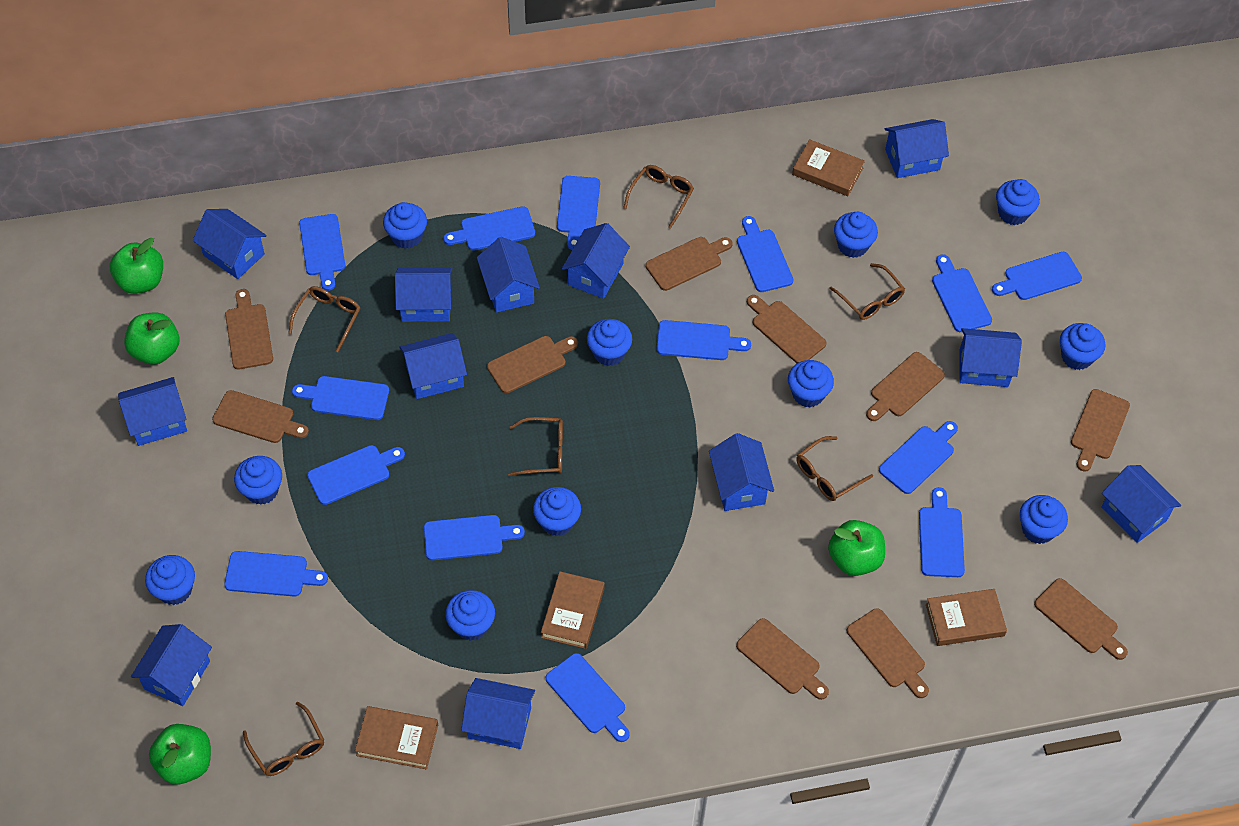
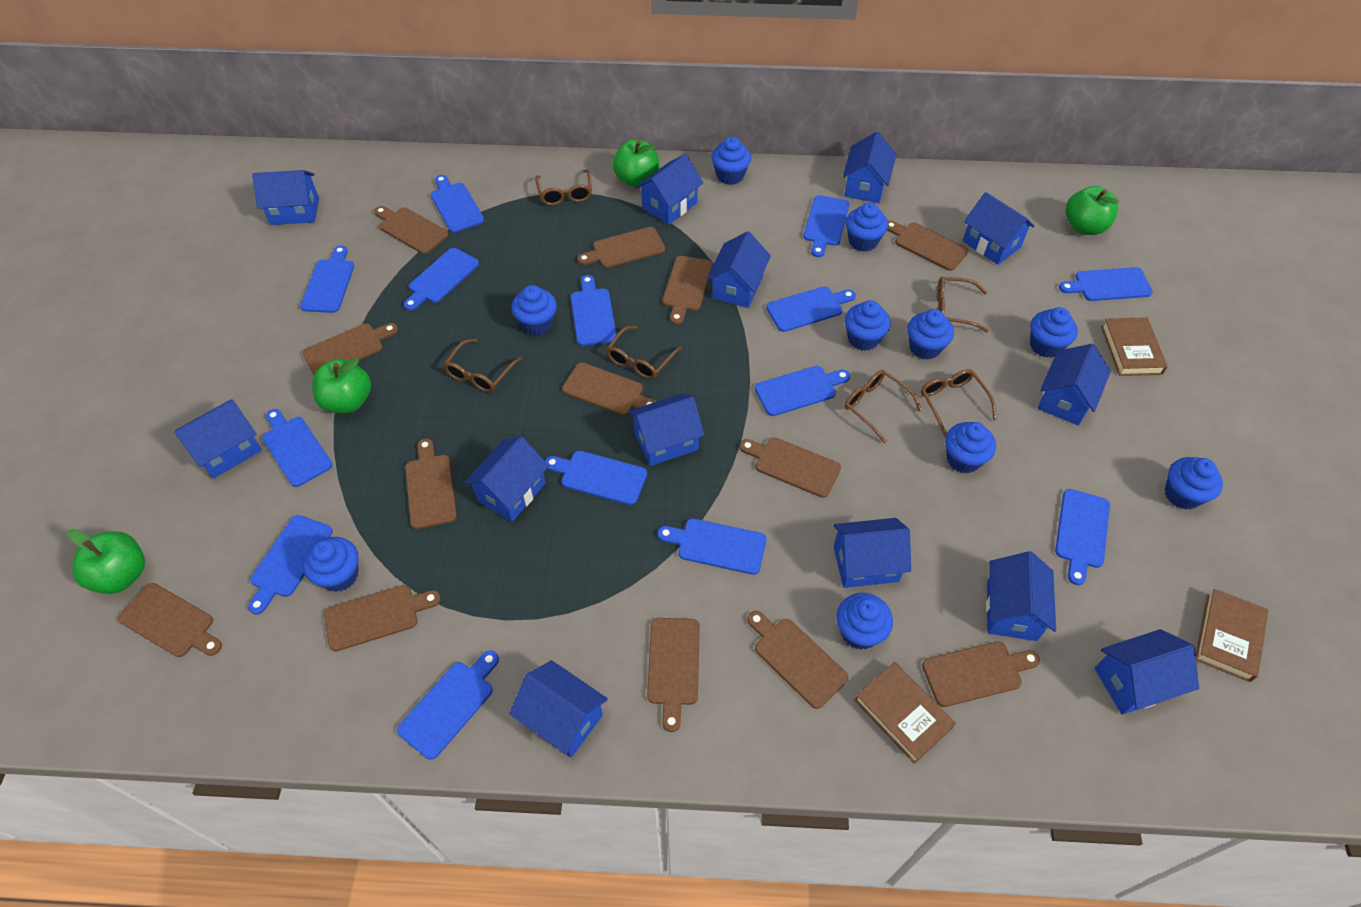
blue cupcake: 11 -> 10
blue house: 12 -> 13
brown book: 4 -> 3
brown cutting board: 10 -> 13

